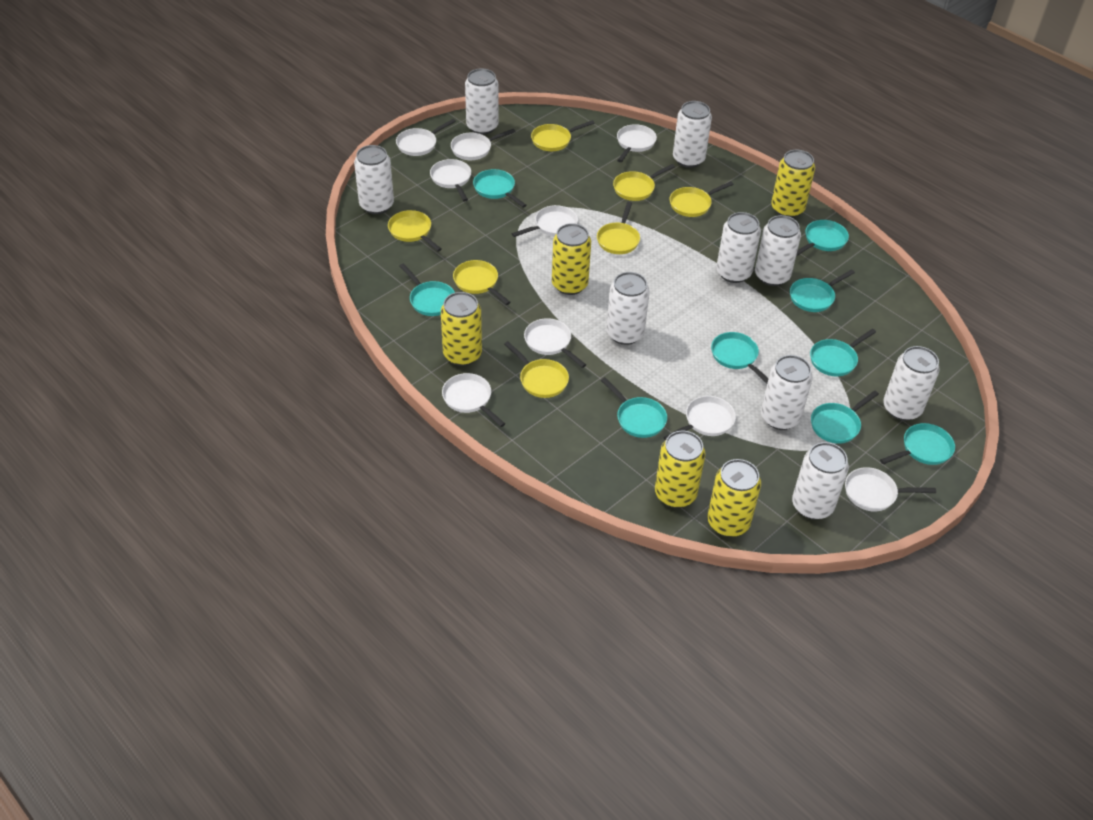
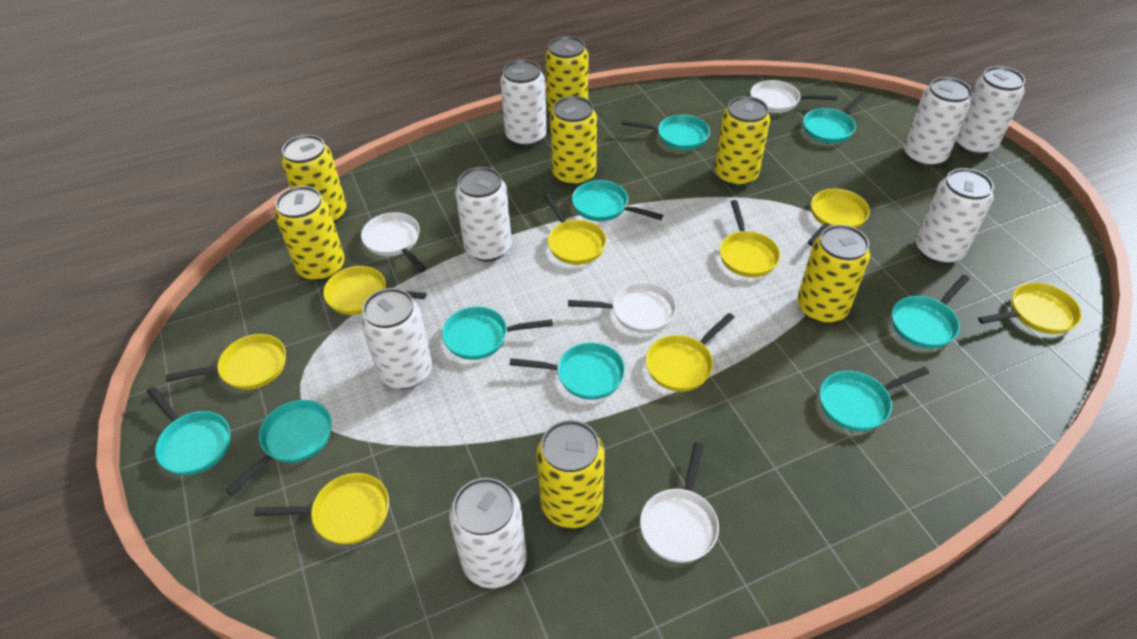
white can: 9 -> 7
white pan: 9 -> 4
yellow can: 5 -> 7
yellow pan: 7 -> 8

